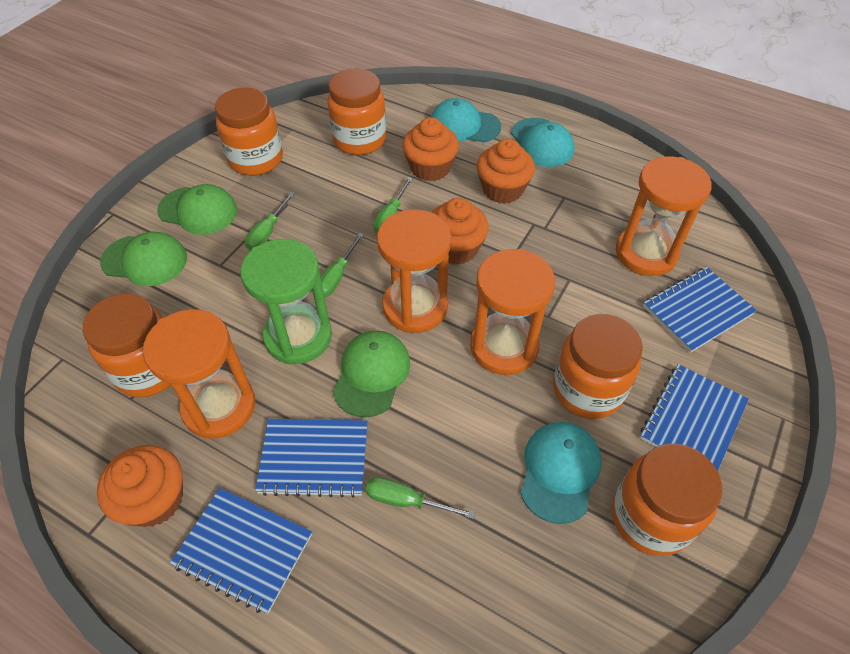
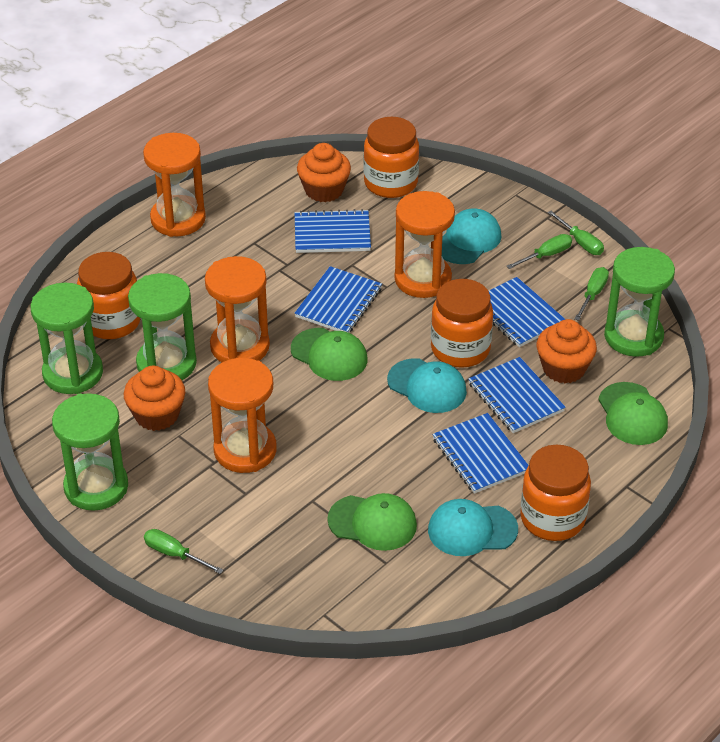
blue notebook: 4 -> 5
green hourglass: 1 -> 4
orange cupcake: 4 -> 3
orange jar: 5 -> 4

